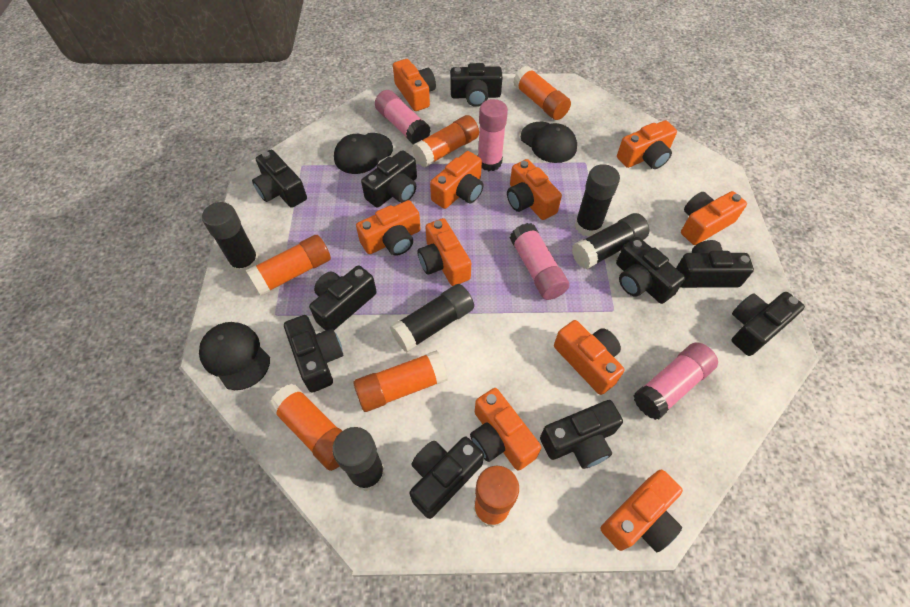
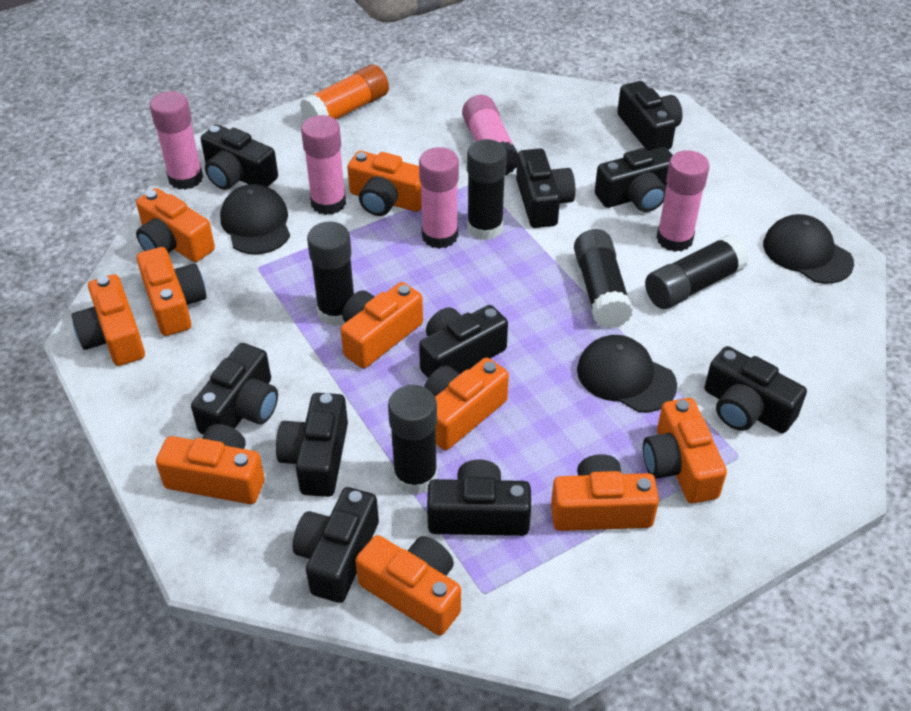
orange glue stick: 6 -> 1
pink glue stick: 4 -> 5

